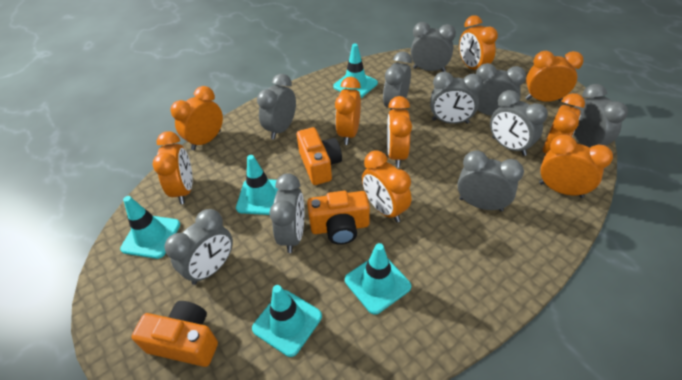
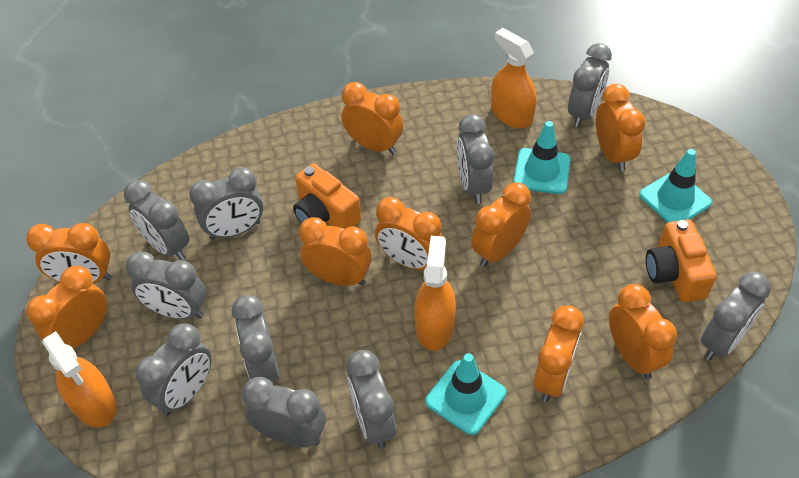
orange camera: 3 -> 2
orange spray bottle: 0 -> 3
turquoise traffic cone: 5 -> 3

